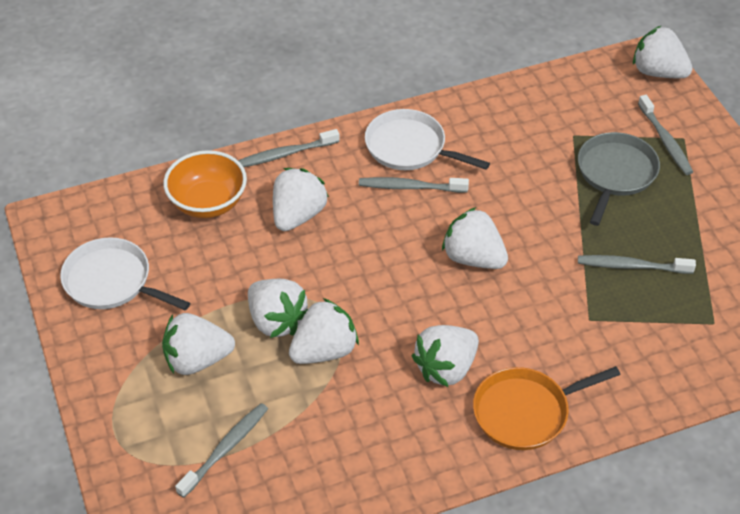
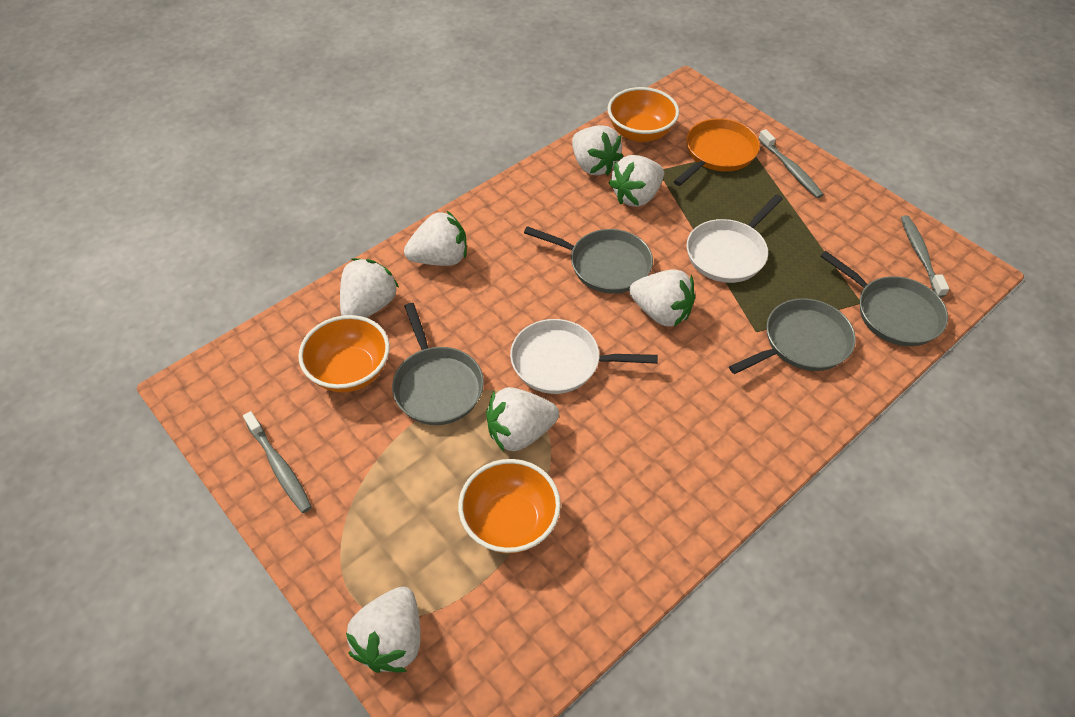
grey pan: 1 -> 4
grey toothbrush: 5 -> 3
orange bowl: 1 -> 3

